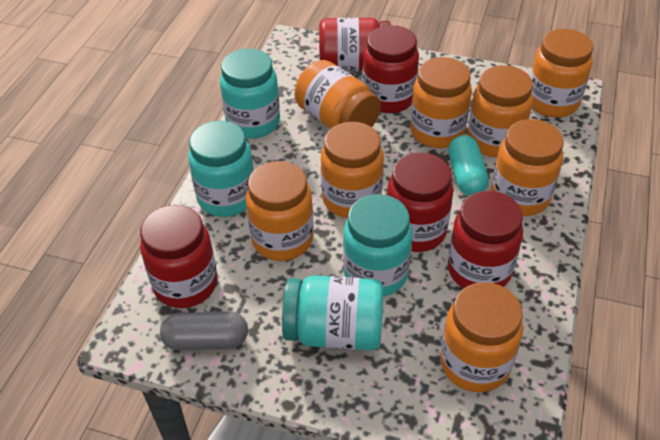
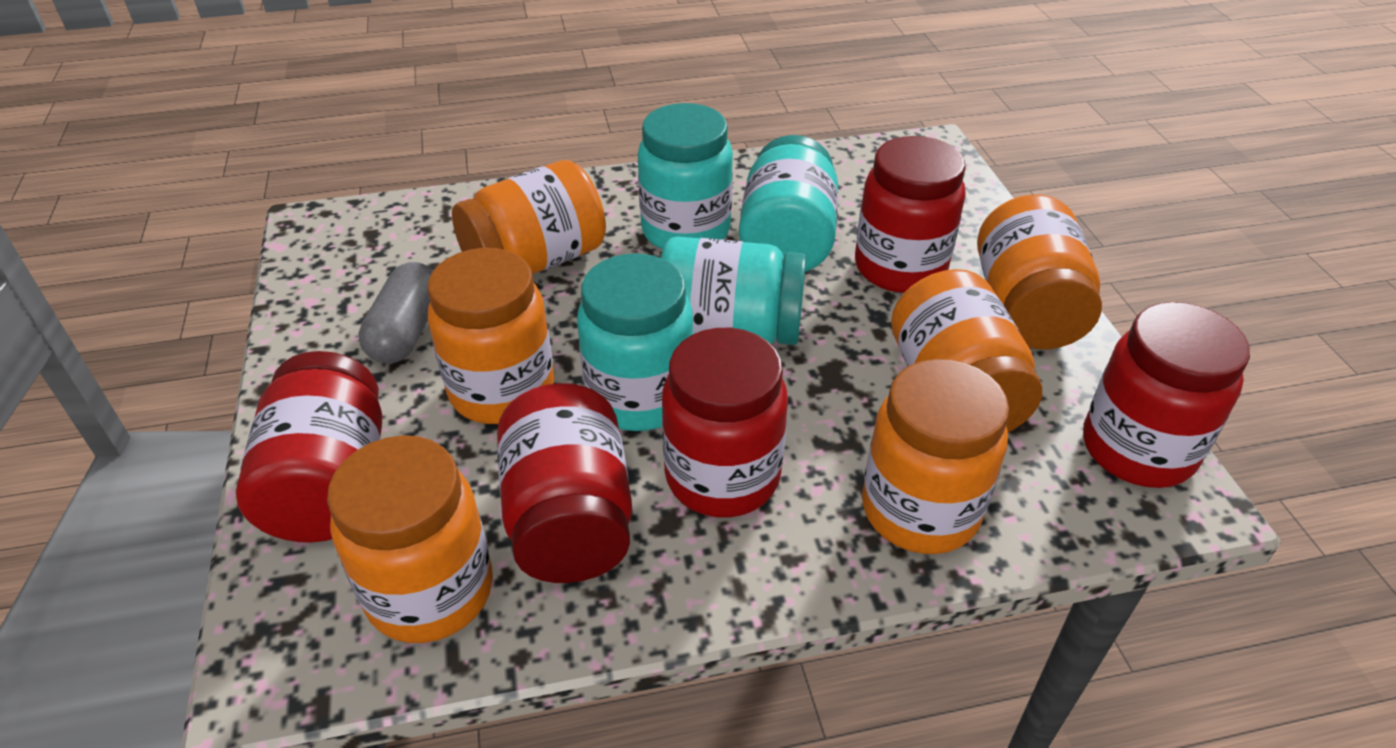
orange jar: 8 -> 6
turquoise capsule: 1 -> 0

